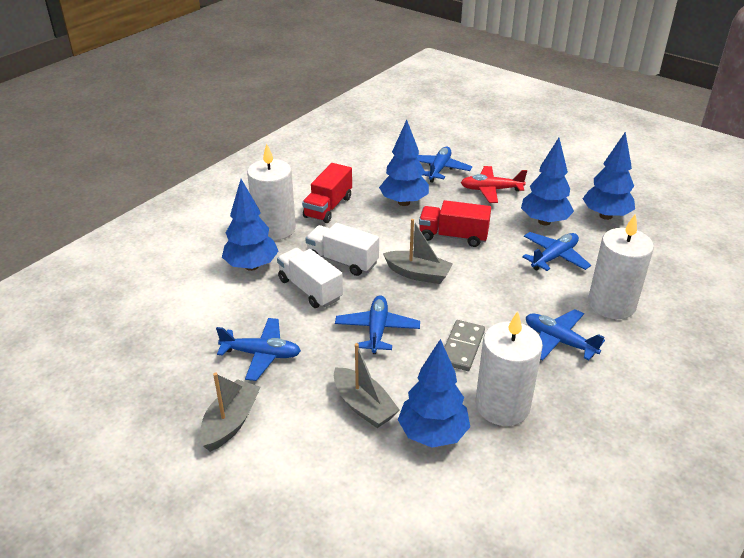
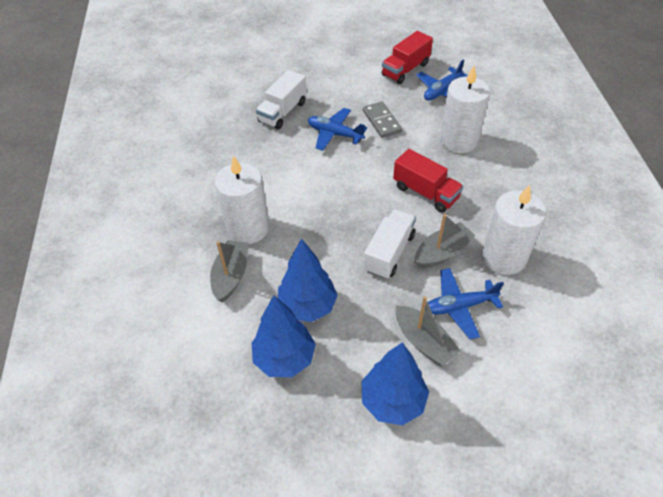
blue plane: 5 -> 3
blue tree: 5 -> 3
red plane: 1 -> 0

